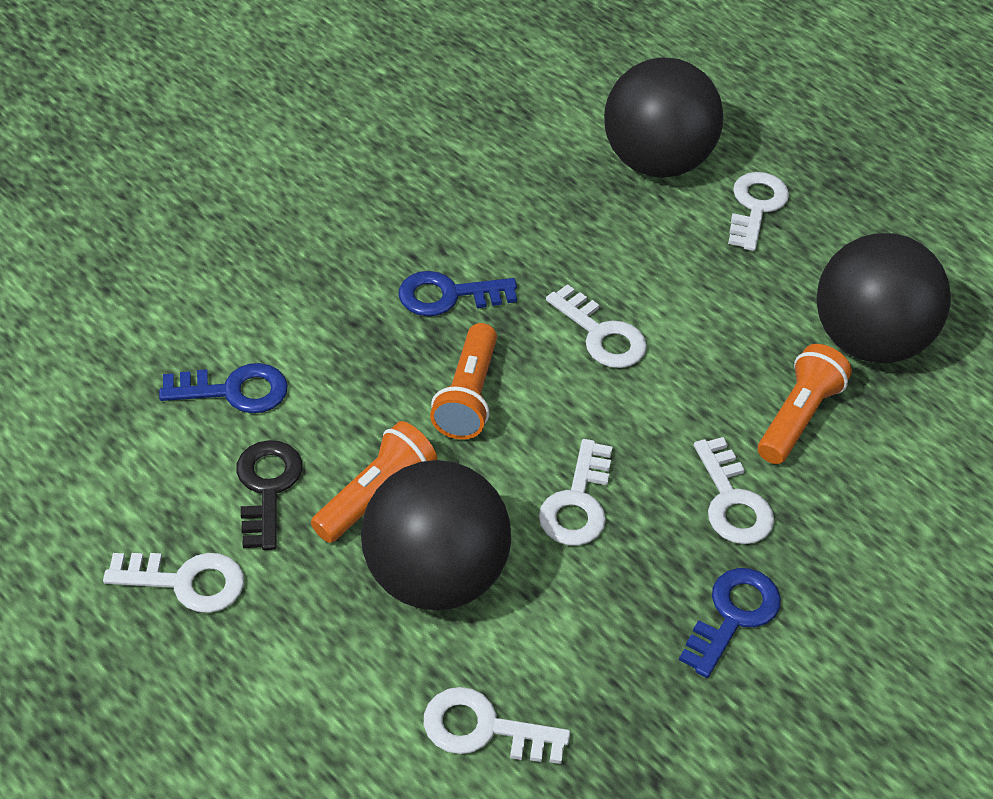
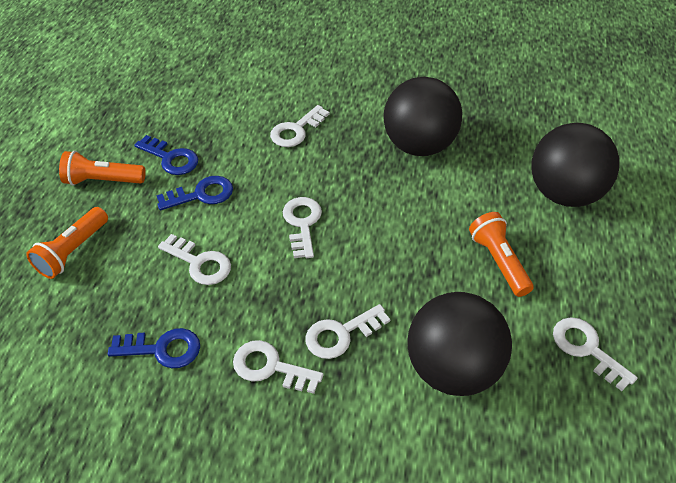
black key: 1 -> 0

